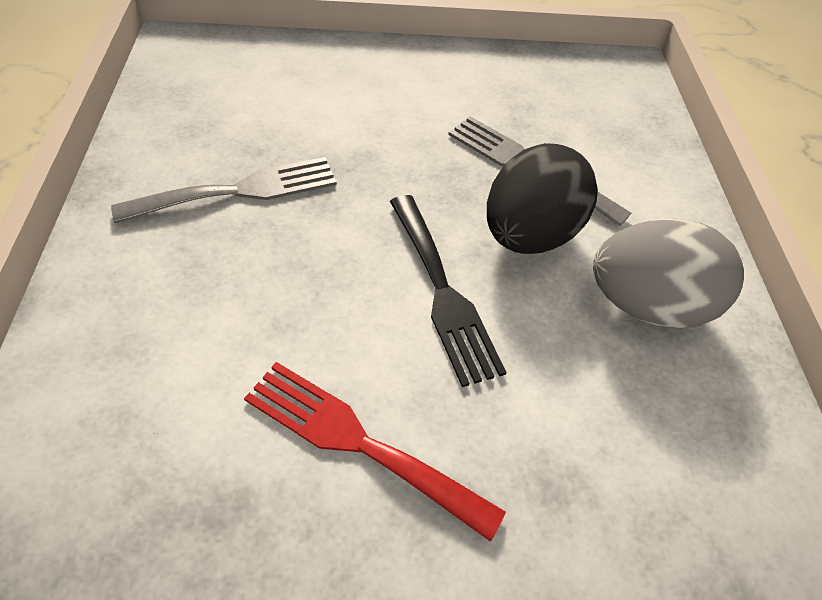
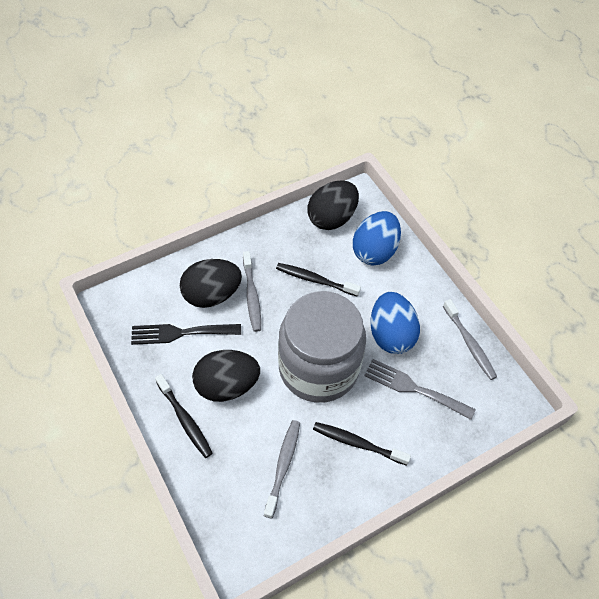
black egg: 1 -> 3
black toothbrush: 0 -> 3
blue egg: 0 -> 2
grey egg: 1 -> 0
grey fork: 2 -> 1
grey jar: 0 -> 1
grey toothbrush: 0 -> 3
red fork: 1 -> 0

